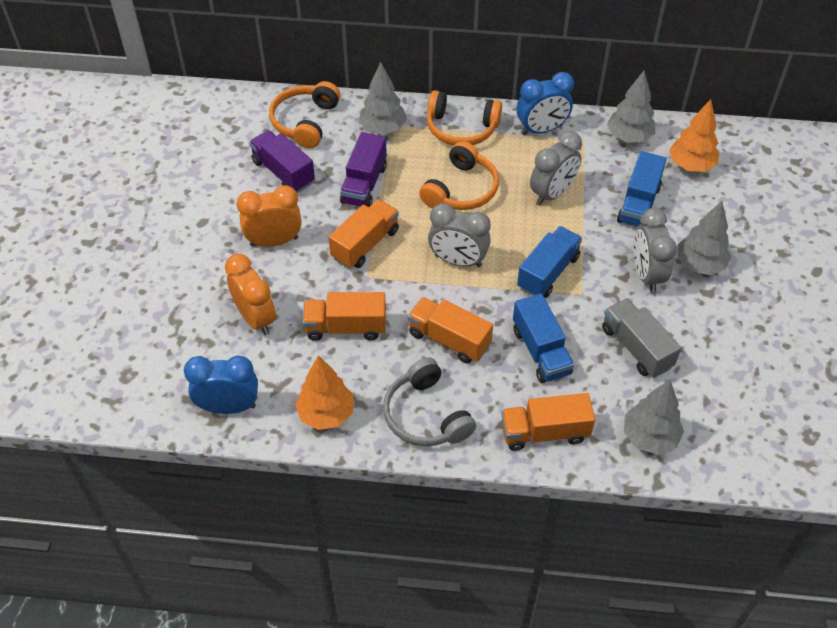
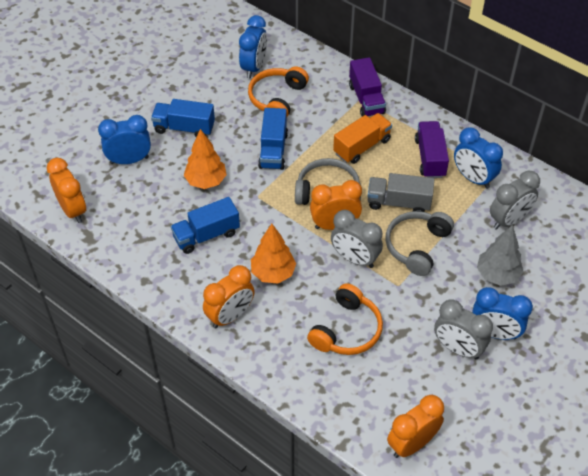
blue clock: 2 -> 4
grey headphones: 1 -> 2
grey tree: 4 -> 1
orange clock: 2 -> 4
orange headphones: 3 -> 2
orange truck: 4 -> 1

